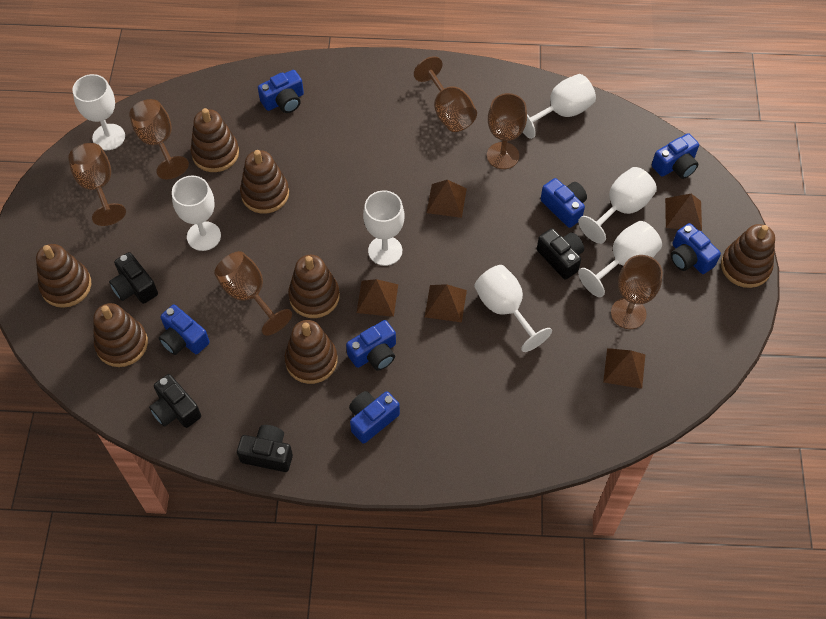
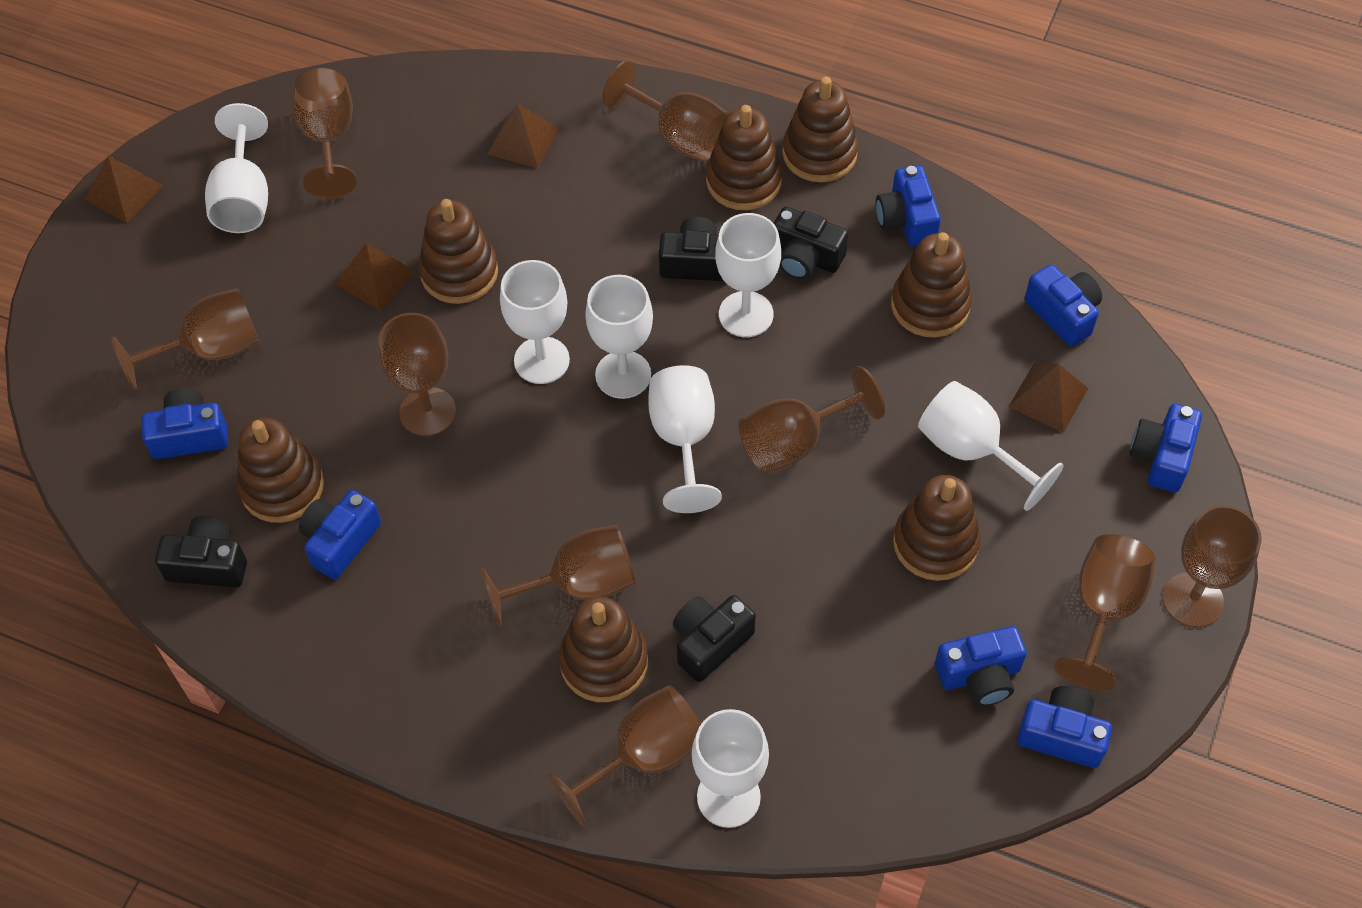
brown goblet: 6 -> 9
brown pyramid: 5 -> 4

